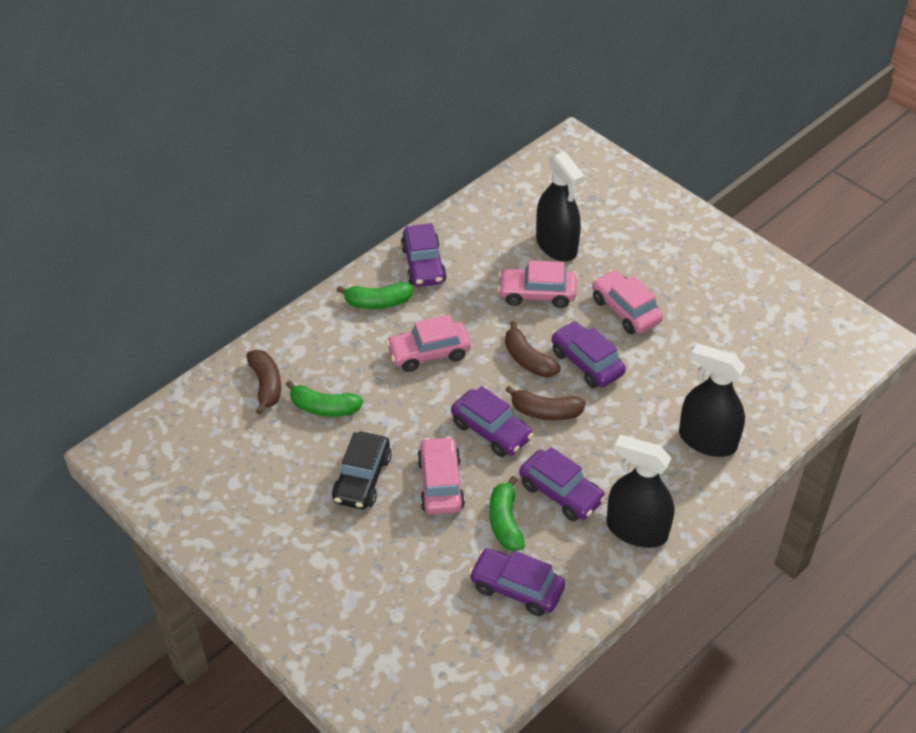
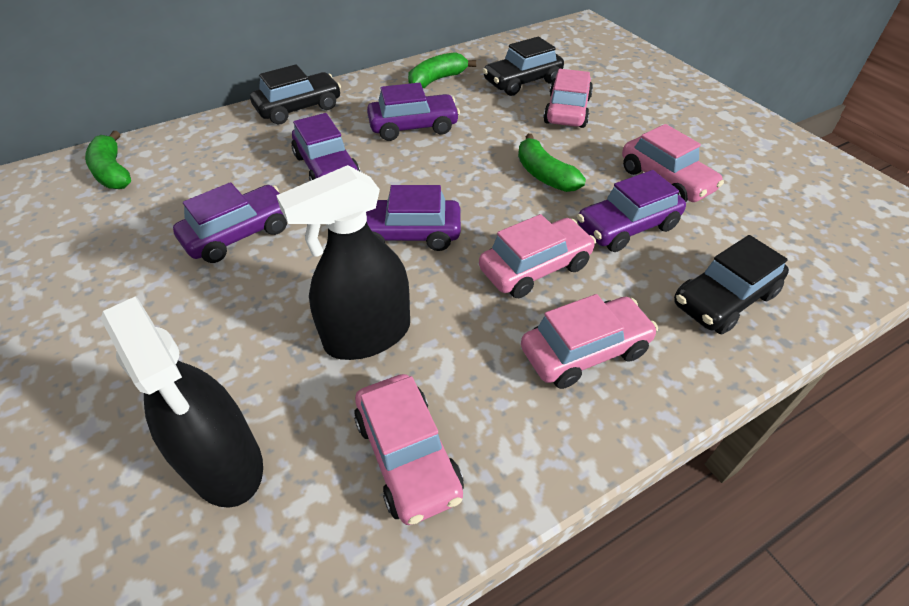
black car: 1 -> 3
black spray bottle: 3 -> 2
brown banana: 3 -> 0
pink car: 4 -> 5

